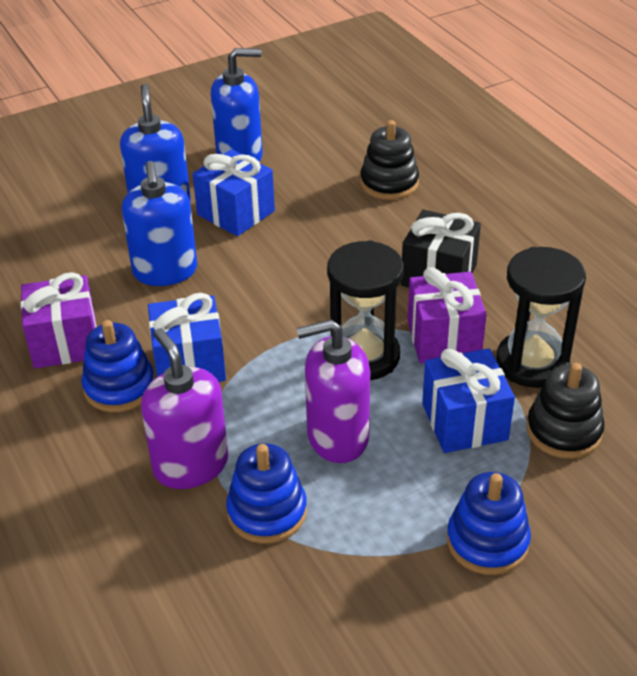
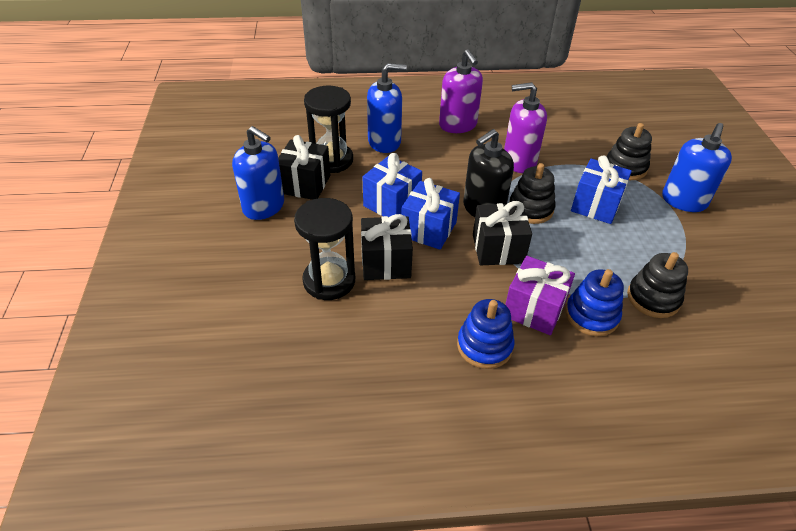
black gift: 1 -> 3
black soap dispenser: 0 -> 1
black stacking toy: 2 -> 3
blue stacking toy: 3 -> 2
purple gift: 2 -> 1

